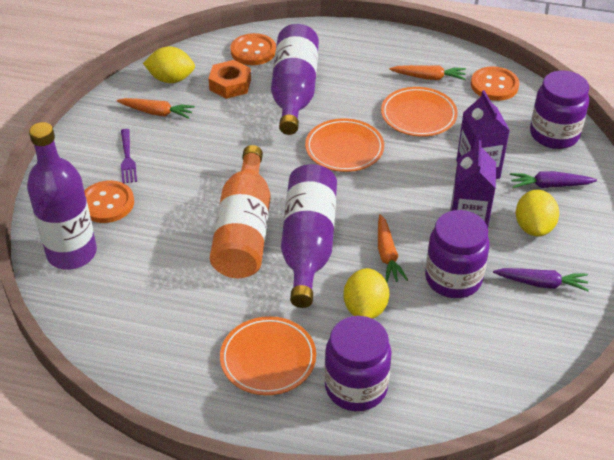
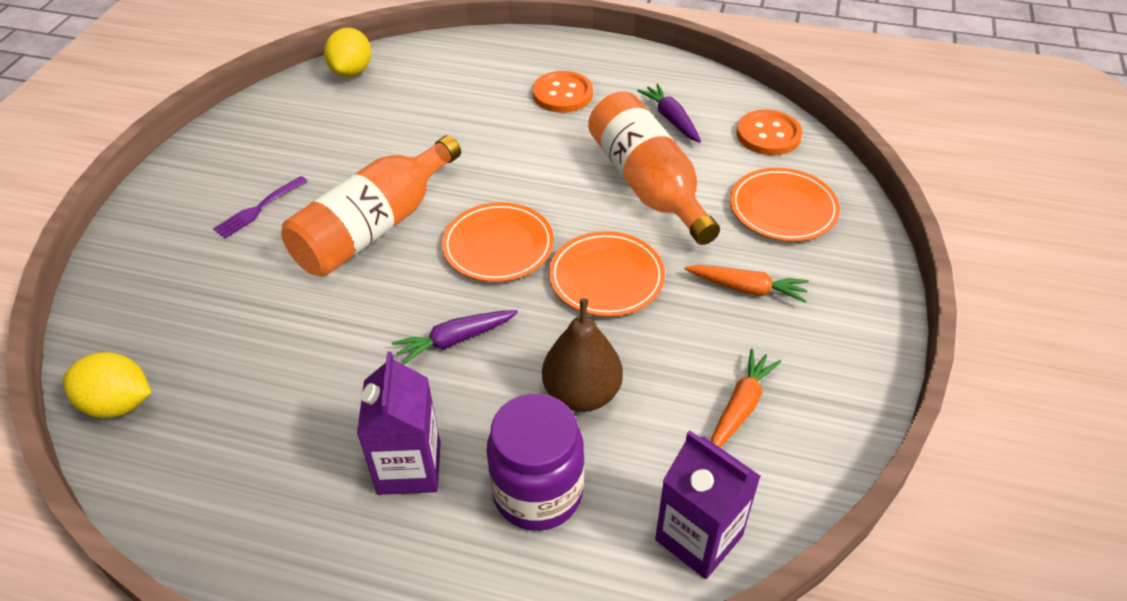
brown pear: 0 -> 1
orange bottle: 1 -> 2
orange button: 3 -> 2
orange carrot: 3 -> 2
orange nut: 1 -> 0
purple bottle: 3 -> 0
purple jar: 3 -> 1
yellow lemon: 3 -> 2

